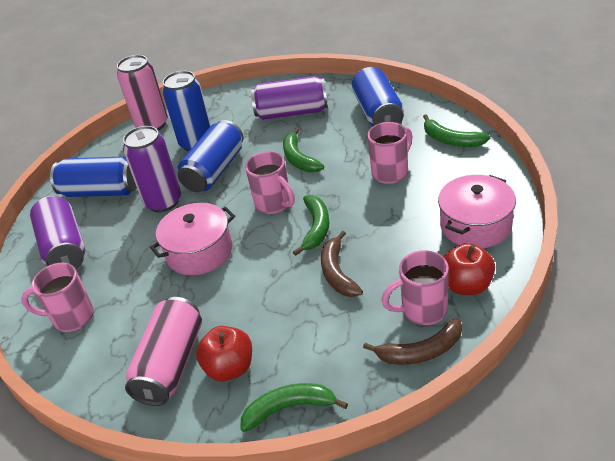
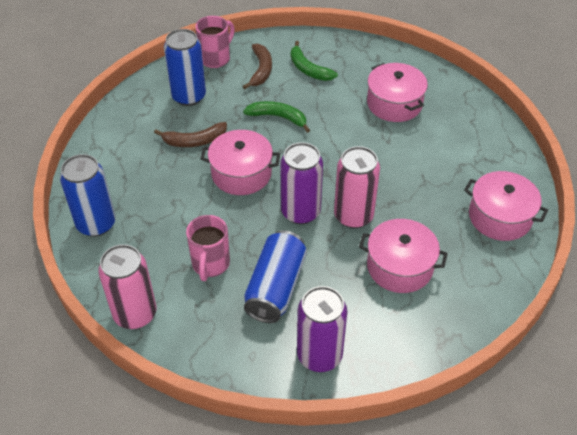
blue can: 4 -> 3
green banana: 4 -> 2
pink mug: 4 -> 2
pink pot: 2 -> 4
purple can: 3 -> 2
red apple: 2 -> 0

